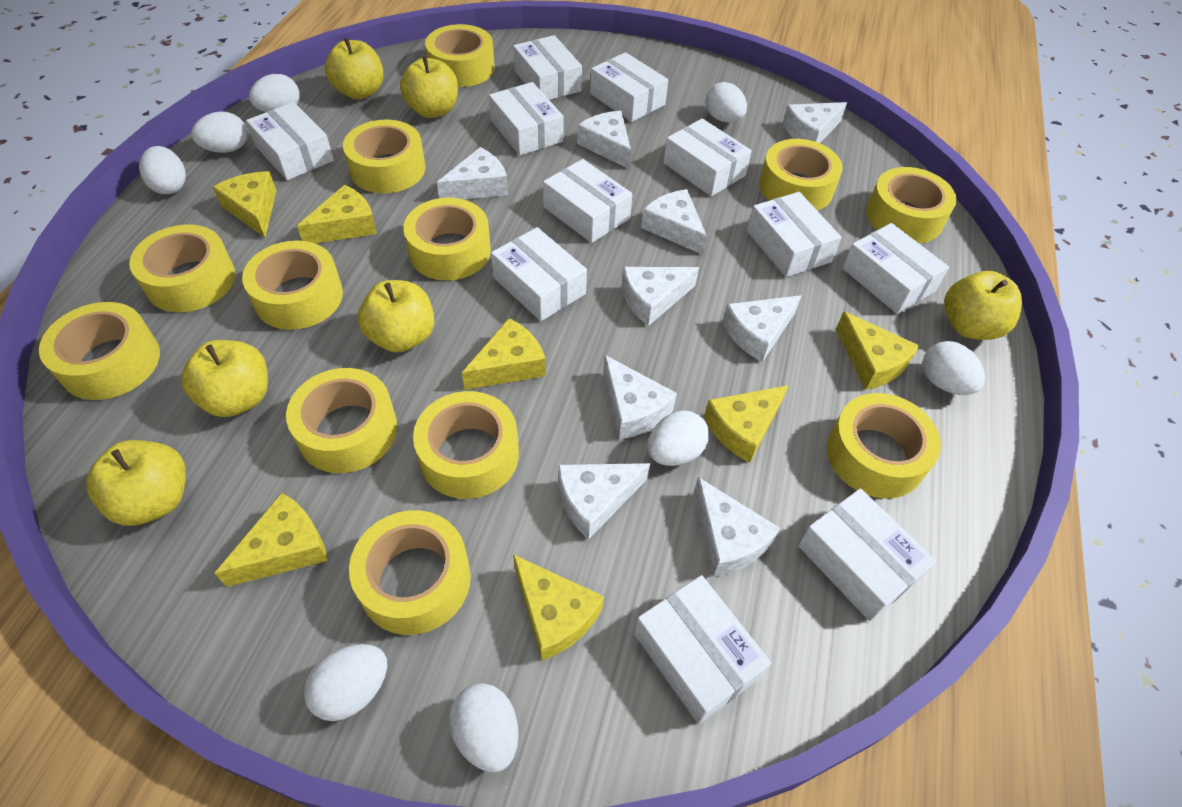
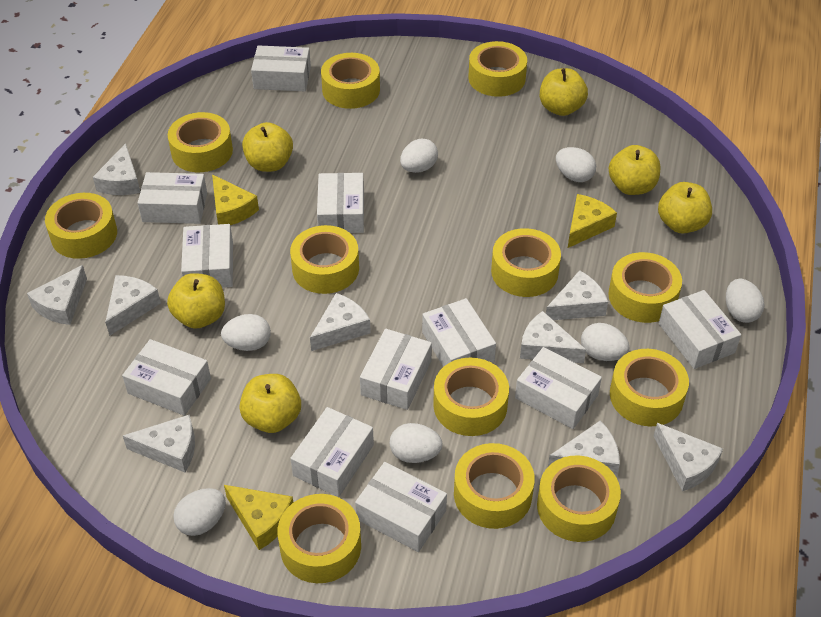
white egg: 8 -> 7
yellow cheese: 7 -> 3

